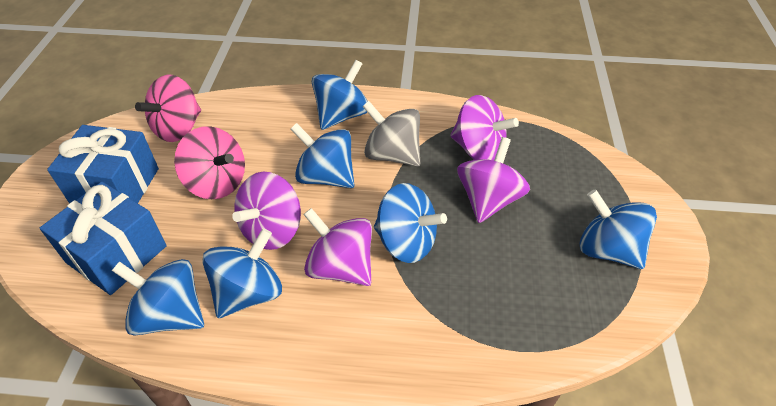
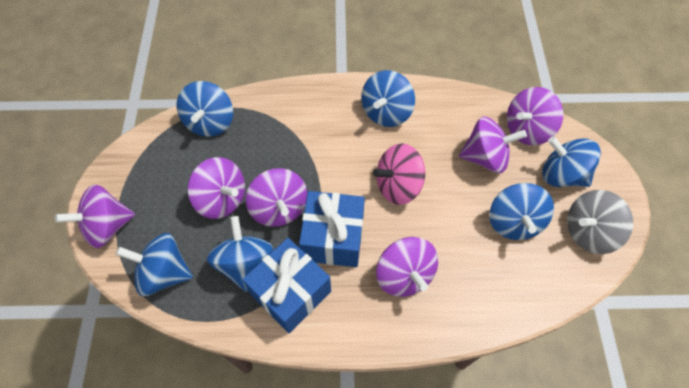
pink spinning top: 2 -> 1
purple spinning top: 4 -> 6

